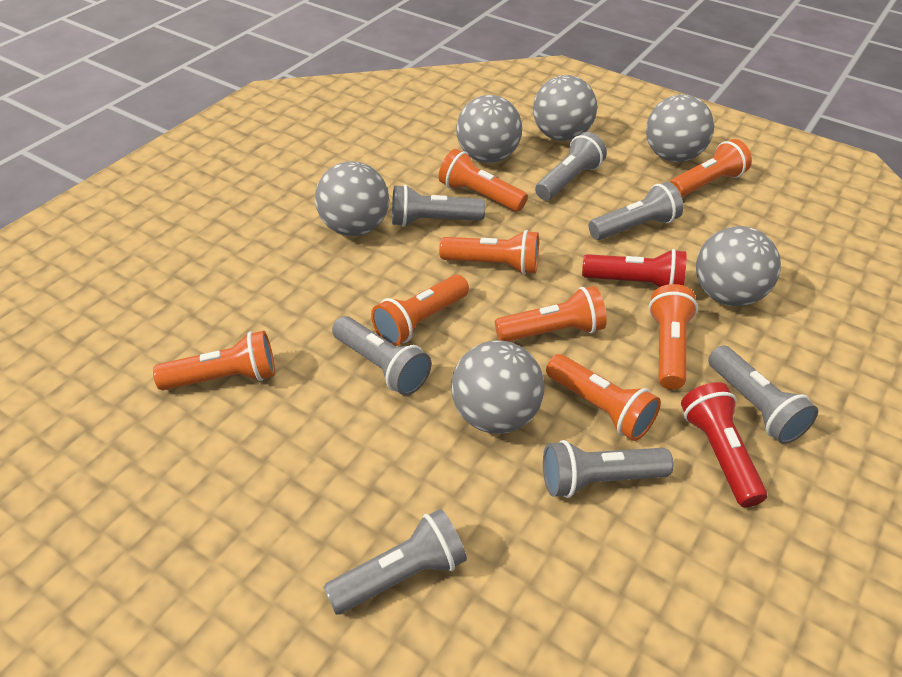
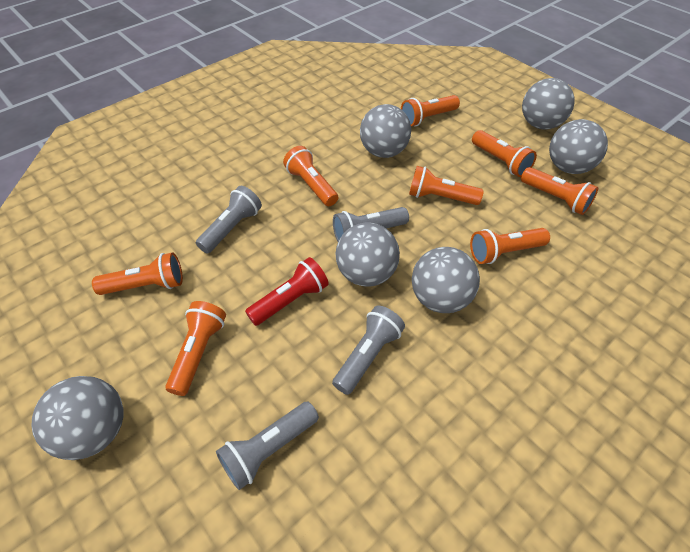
grey flashlight: 7 -> 4
red flashlight: 2 -> 1

